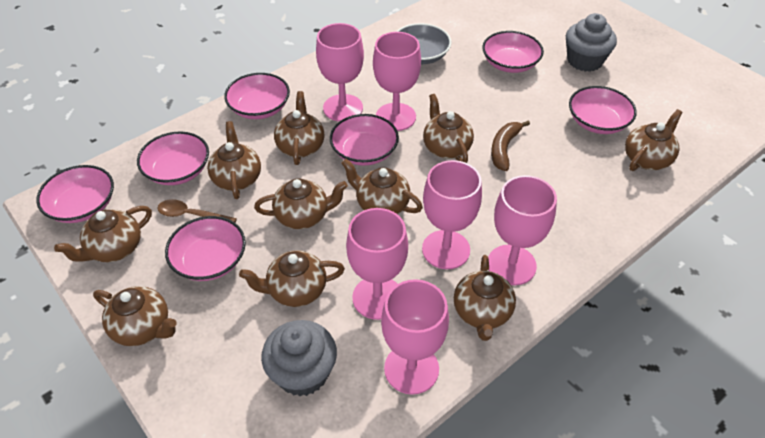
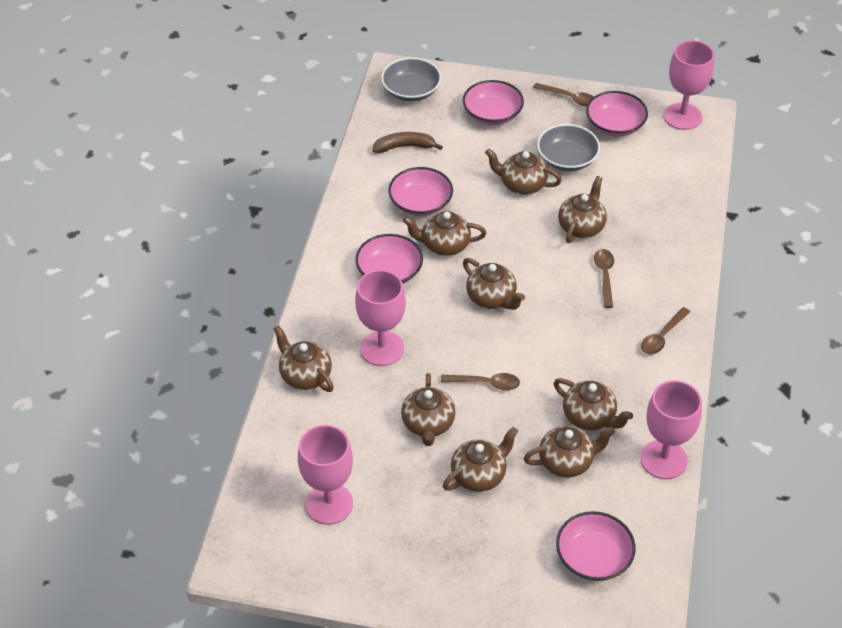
brown spoon: 1 -> 4
brown teapot: 10 -> 9
grey bowl: 1 -> 2
grey cupcake: 2 -> 0
pink bowl: 7 -> 5
pink goblet: 6 -> 4

